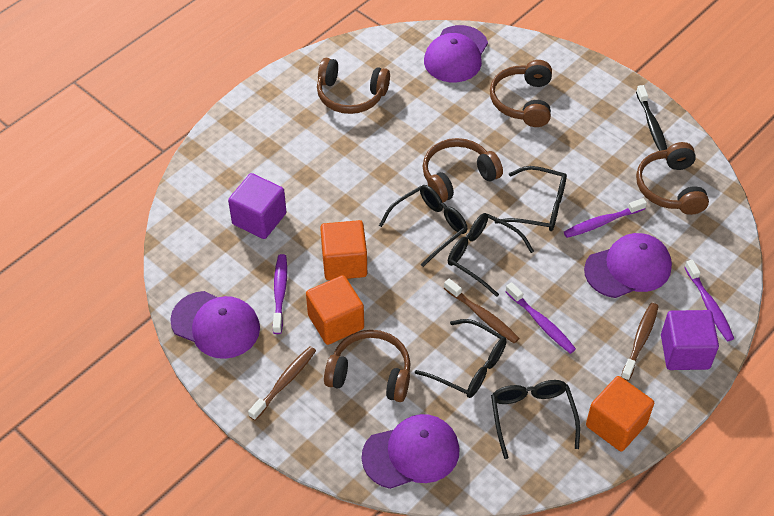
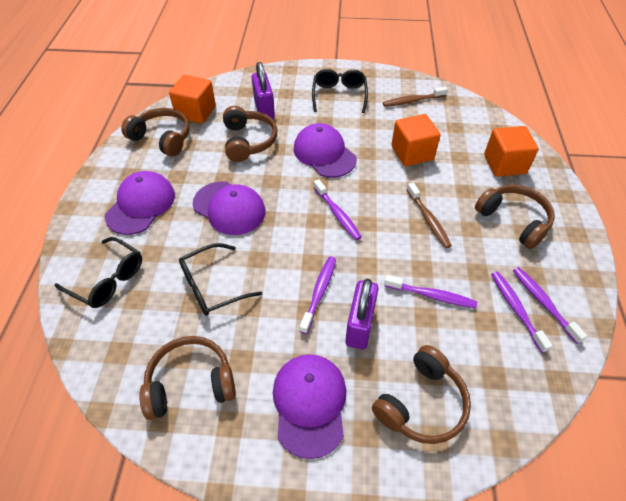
black glasses: 5 -> 3
black toothbrush: 1 -> 0
brown toothbrush: 3 -> 2
purple cube: 2 -> 0
purple padlock: 0 -> 2
purple toothbrush: 4 -> 5

